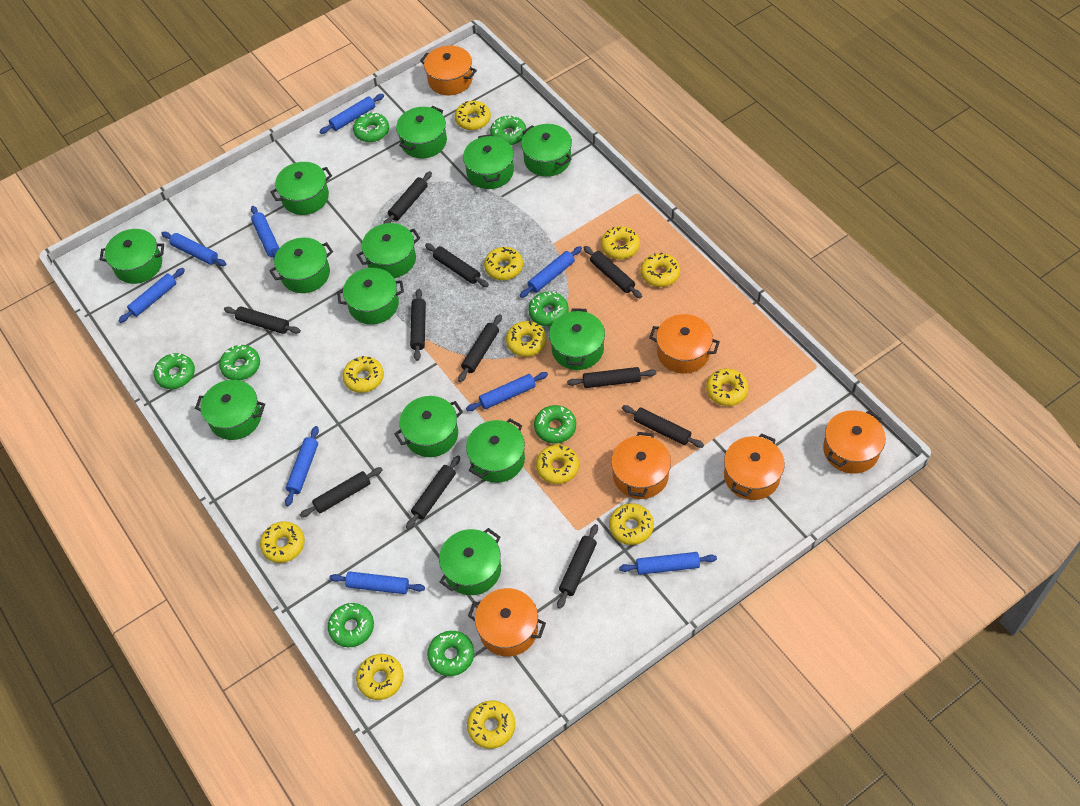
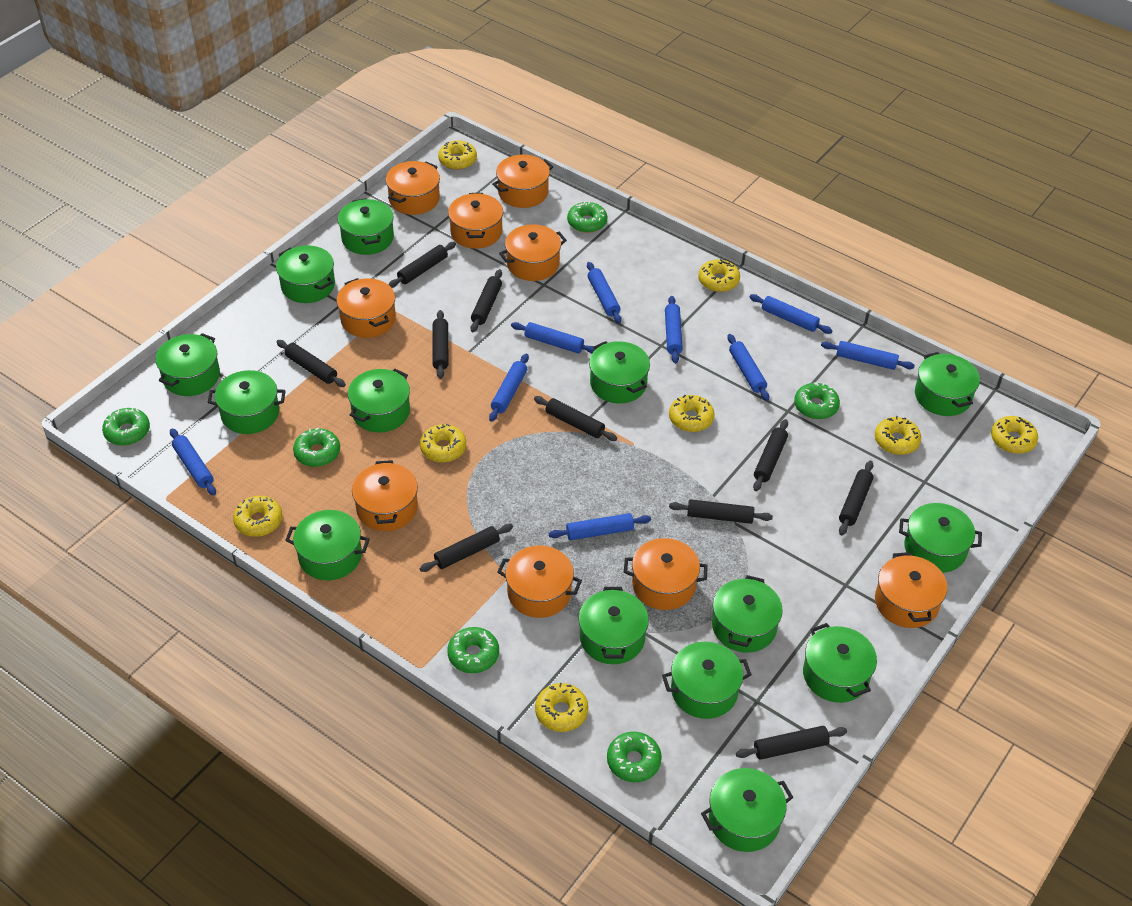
black rolling pin: 11 -> 10
green donut: 8 -> 6
green pot: 13 -> 14
orange pot: 6 -> 9
yellow donut: 12 -> 8

